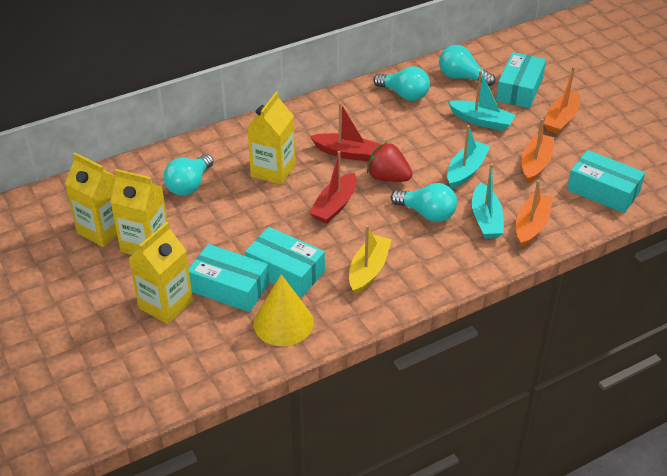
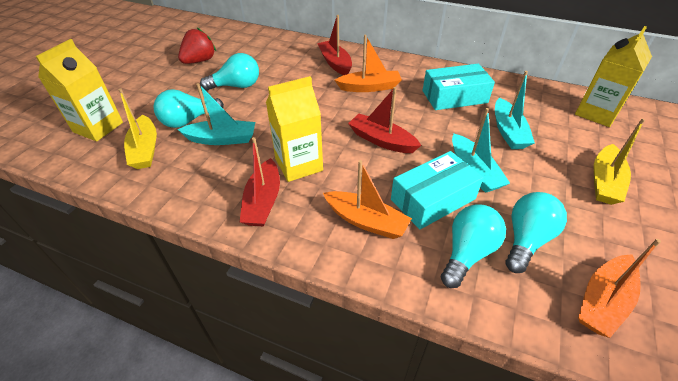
red boat: 2 -> 3
turquoise box: 4 -> 2
yellow boat: 1 -> 2
yellow carton: 4 -> 3
yellow cone: 1 -> 0

